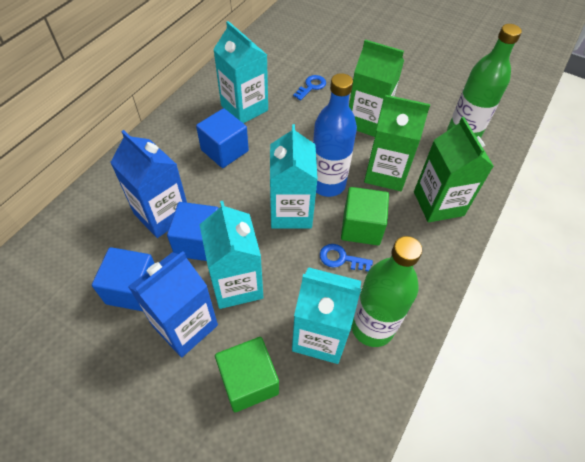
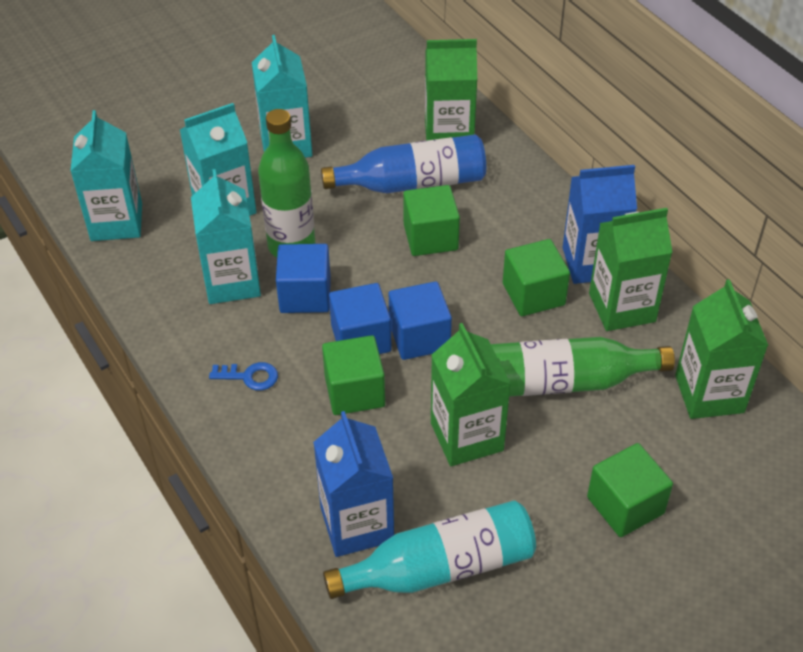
blue key: 2 -> 1
green carton: 3 -> 4
green cube: 2 -> 4
turquoise bottle: 0 -> 1

